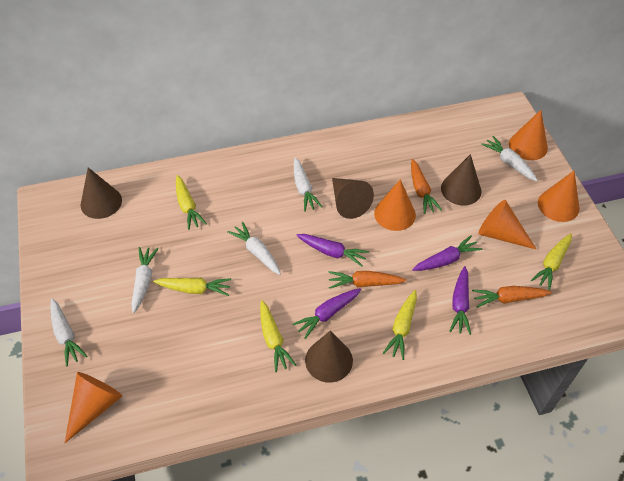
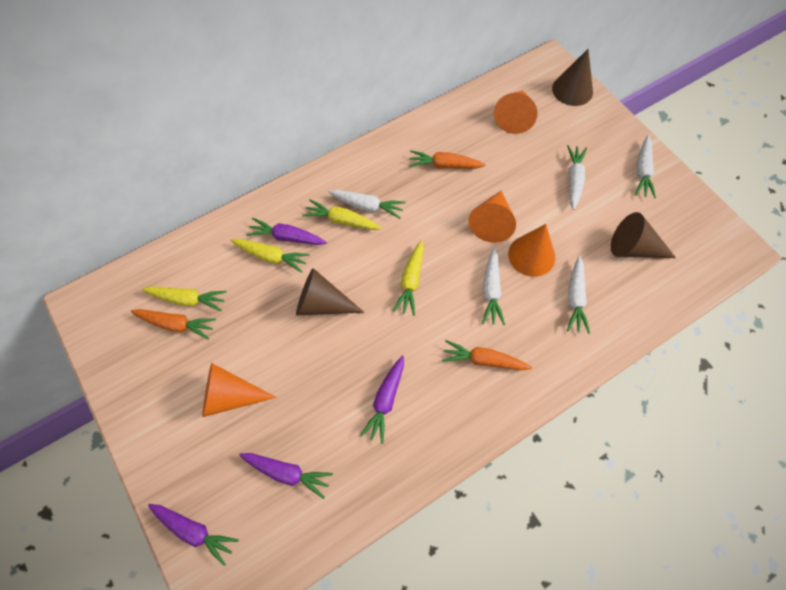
brown cone: 4 -> 3
orange cone: 5 -> 4
yellow carrot: 5 -> 4

